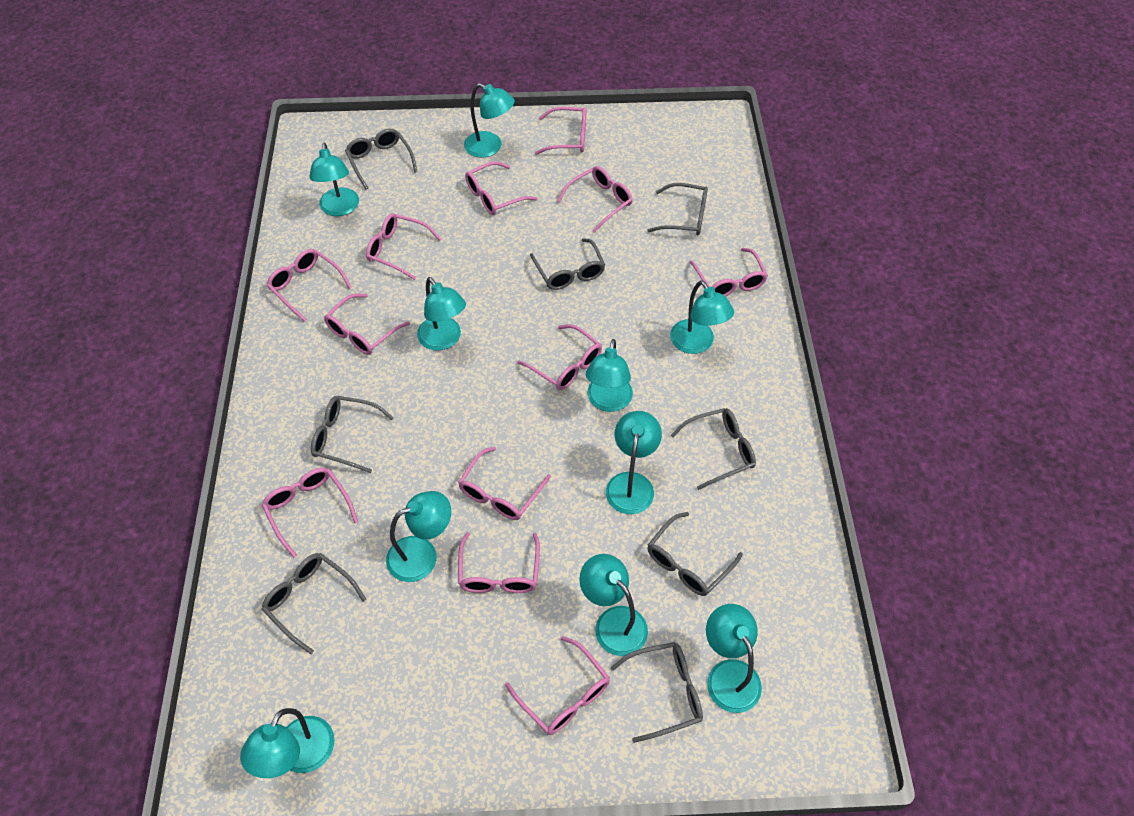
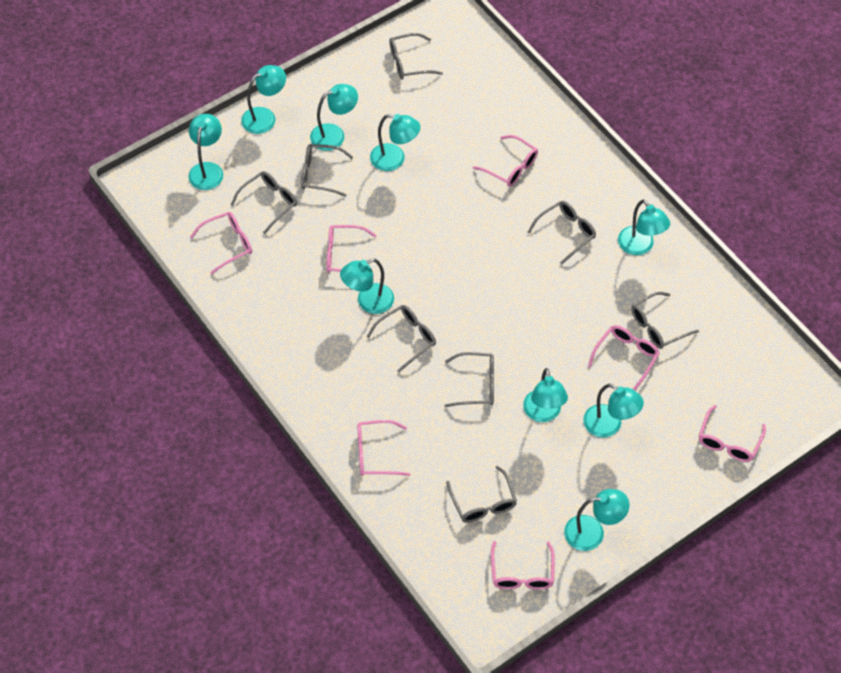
pink glasses: 12 -> 7
turquoise lamp: 10 -> 9

